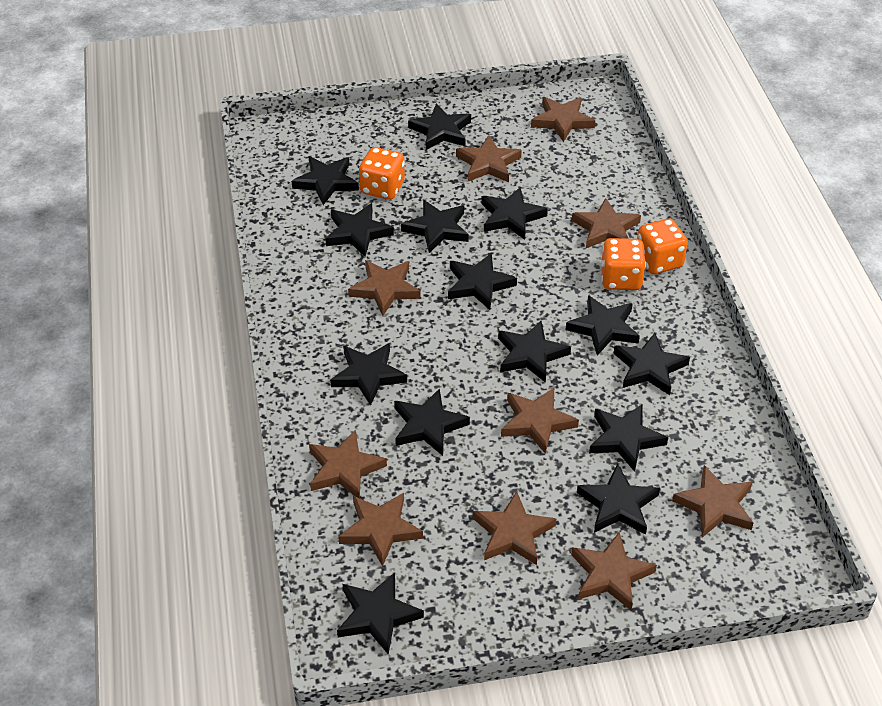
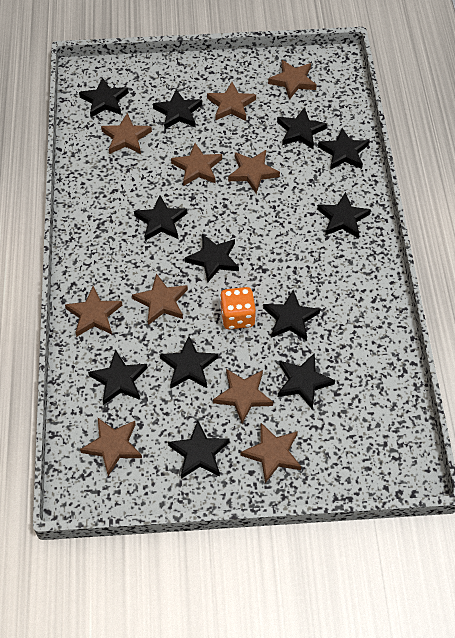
black star: 14 -> 12
orange dice: 3 -> 1

